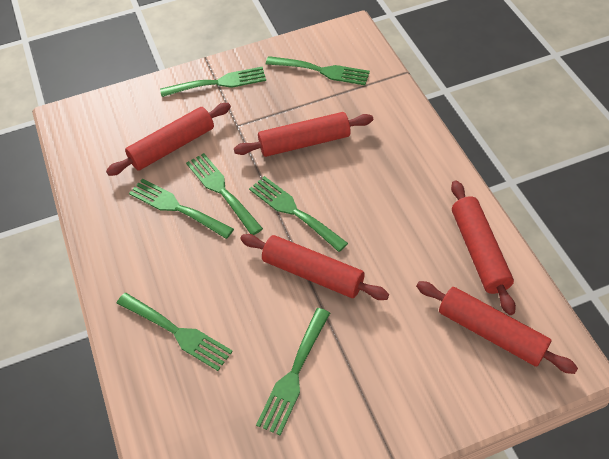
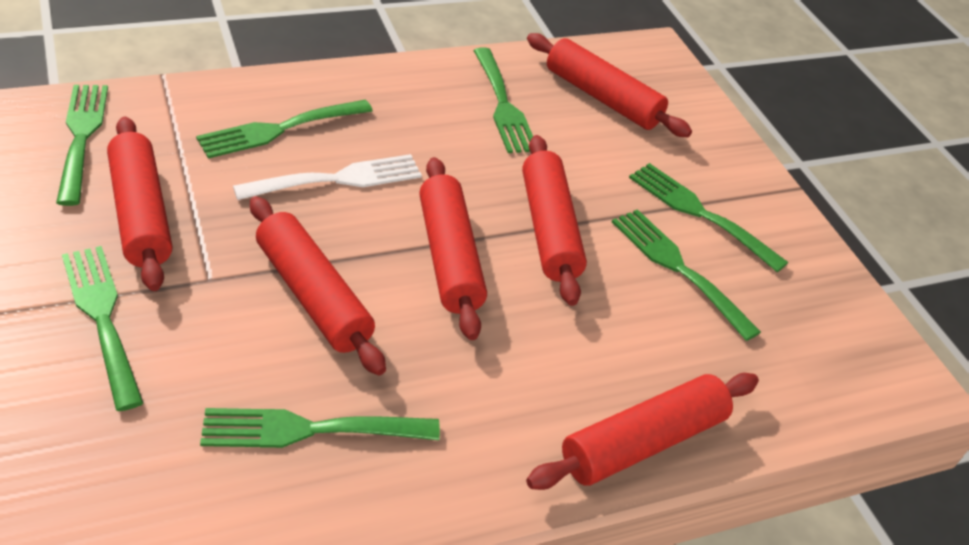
red rolling pin: 5 -> 6
white fork: 0 -> 1

